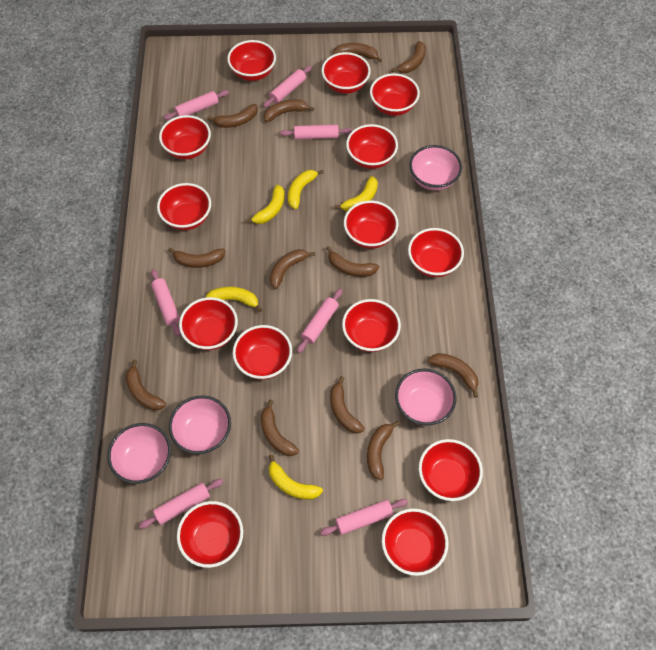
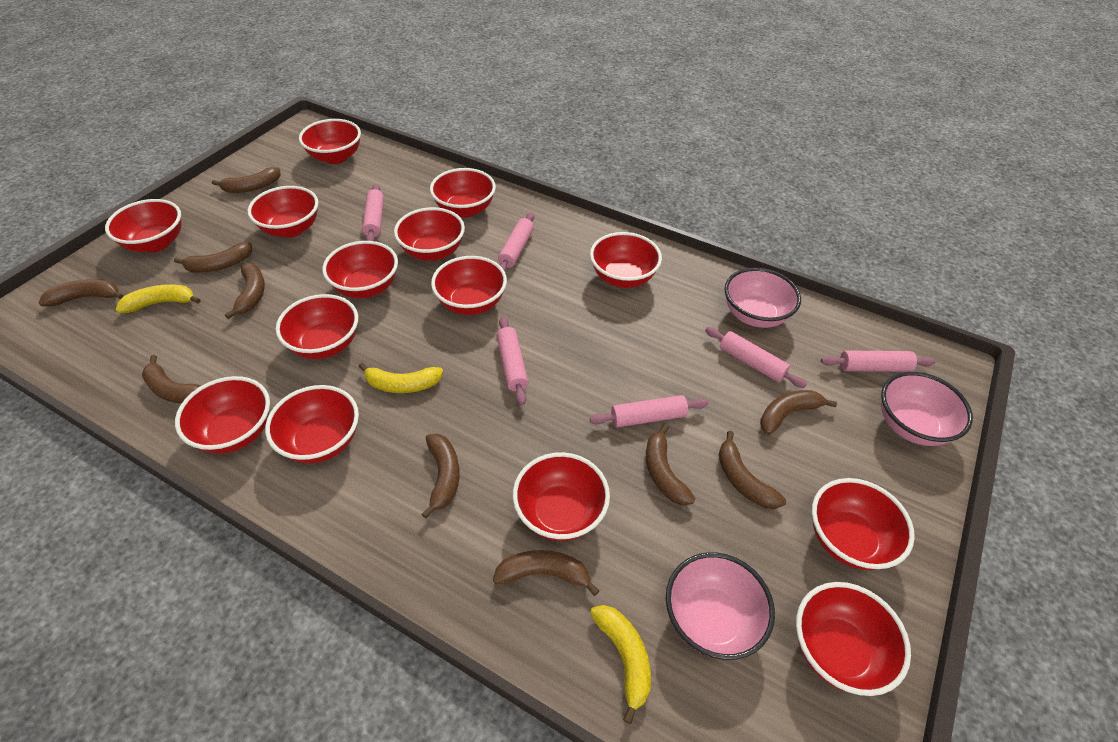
brown banana: 12 -> 10
pink bowl: 4 -> 3
pink rolling pin: 7 -> 6
yellow banana: 5 -> 3

